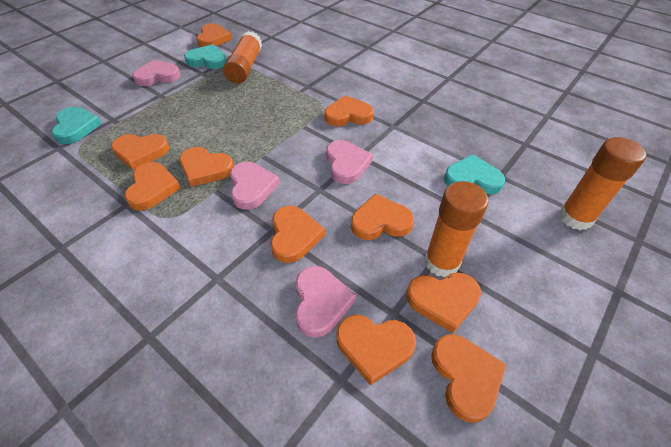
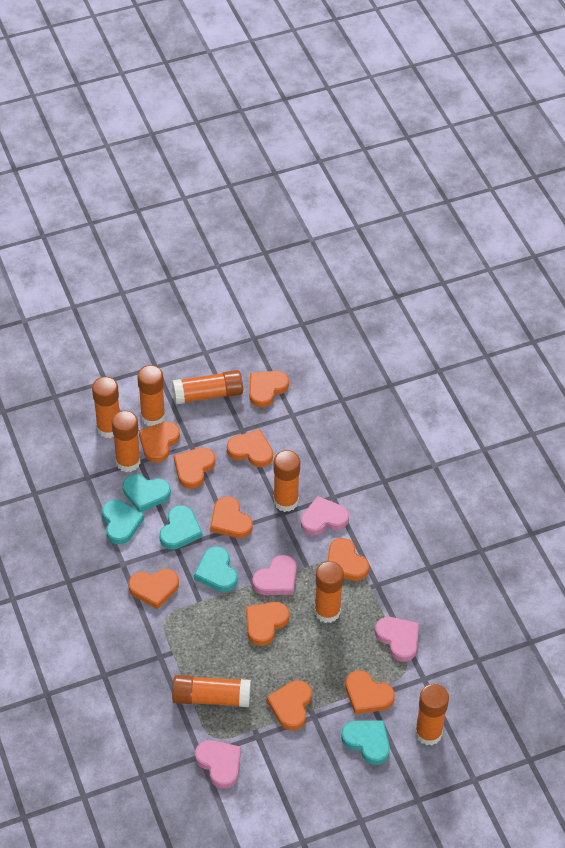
orange glue stick: 3 -> 8
turquoise heart: 3 -> 5

